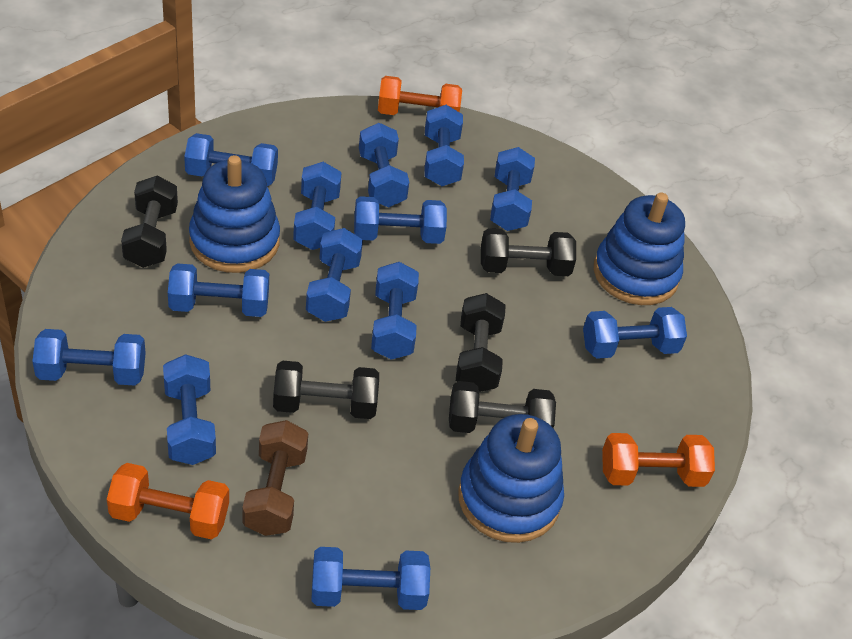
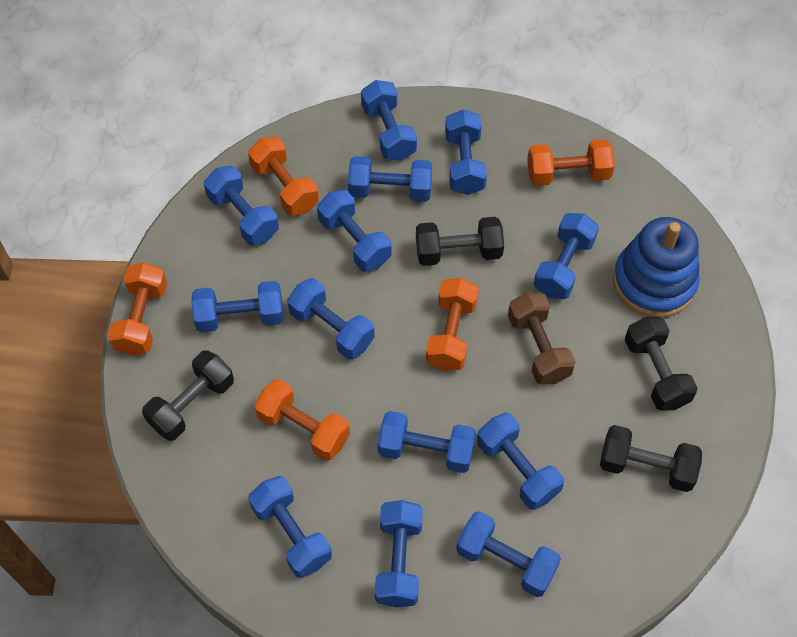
black dumbbell: 5 -> 4
blue stacking toy: 3 -> 1
orange dumbbell: 3 -> 5

